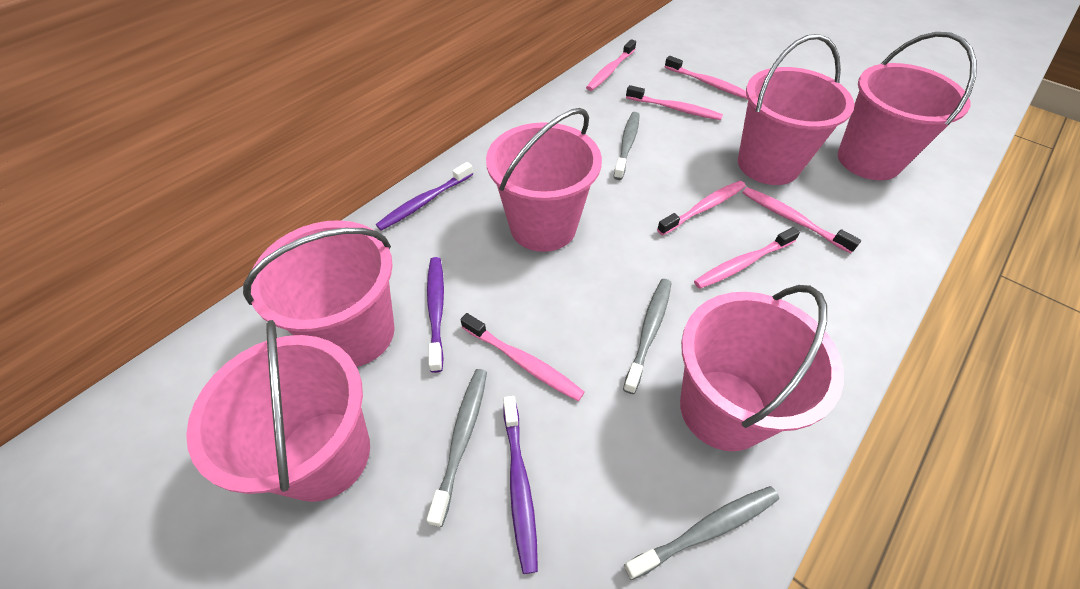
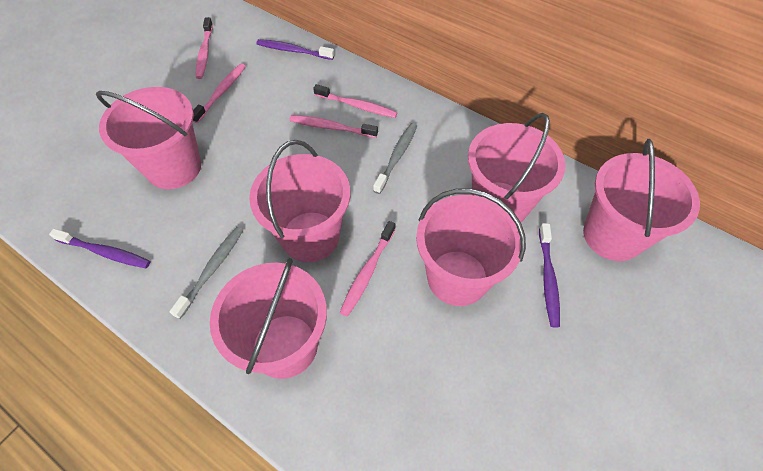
grey toothbrush: 4 -> 2
pink toothbrush: 7 -> 5

